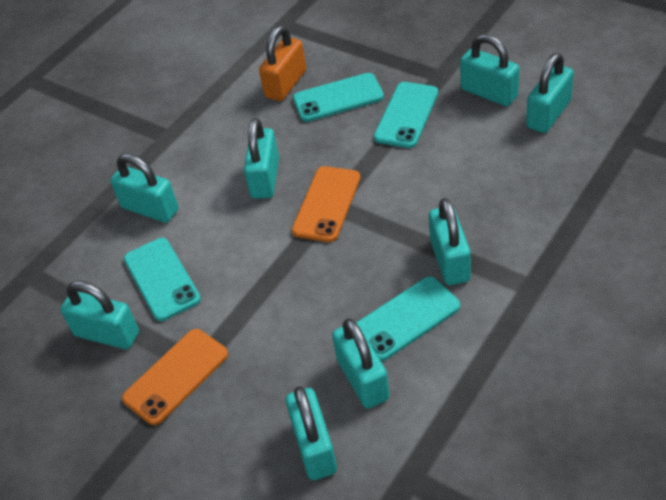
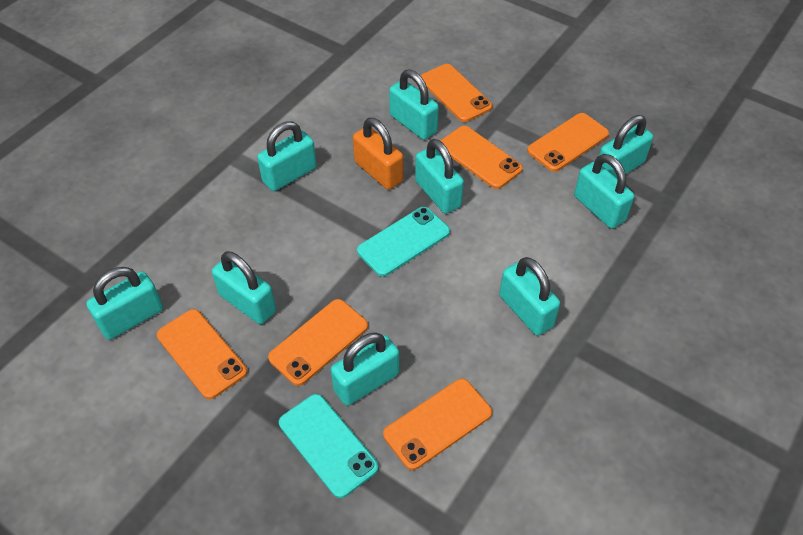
orange phone: 2 -> 6
turquoise padlock: 8 -> 9
turquoise phone: 4 -> 2

